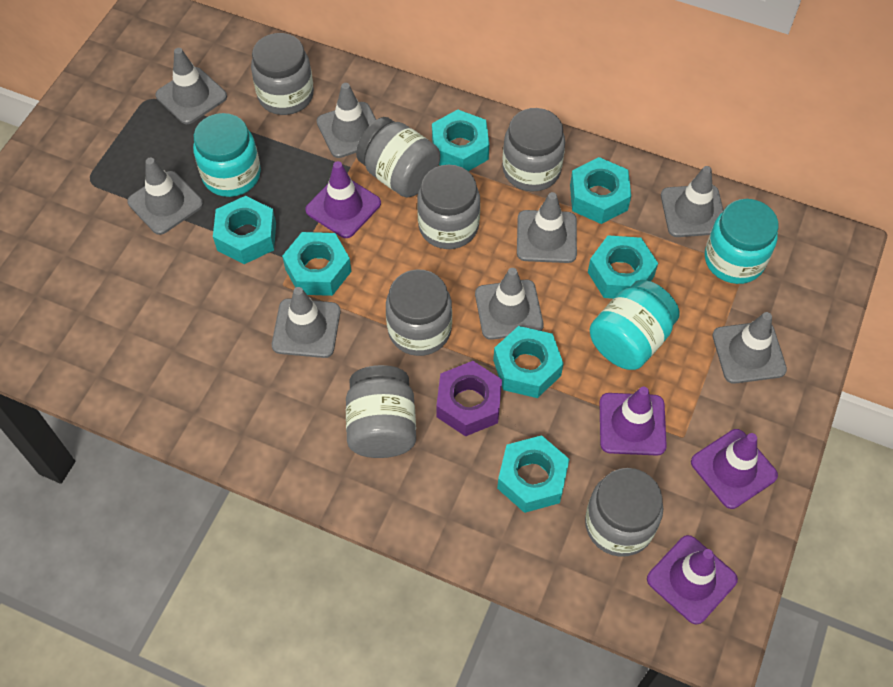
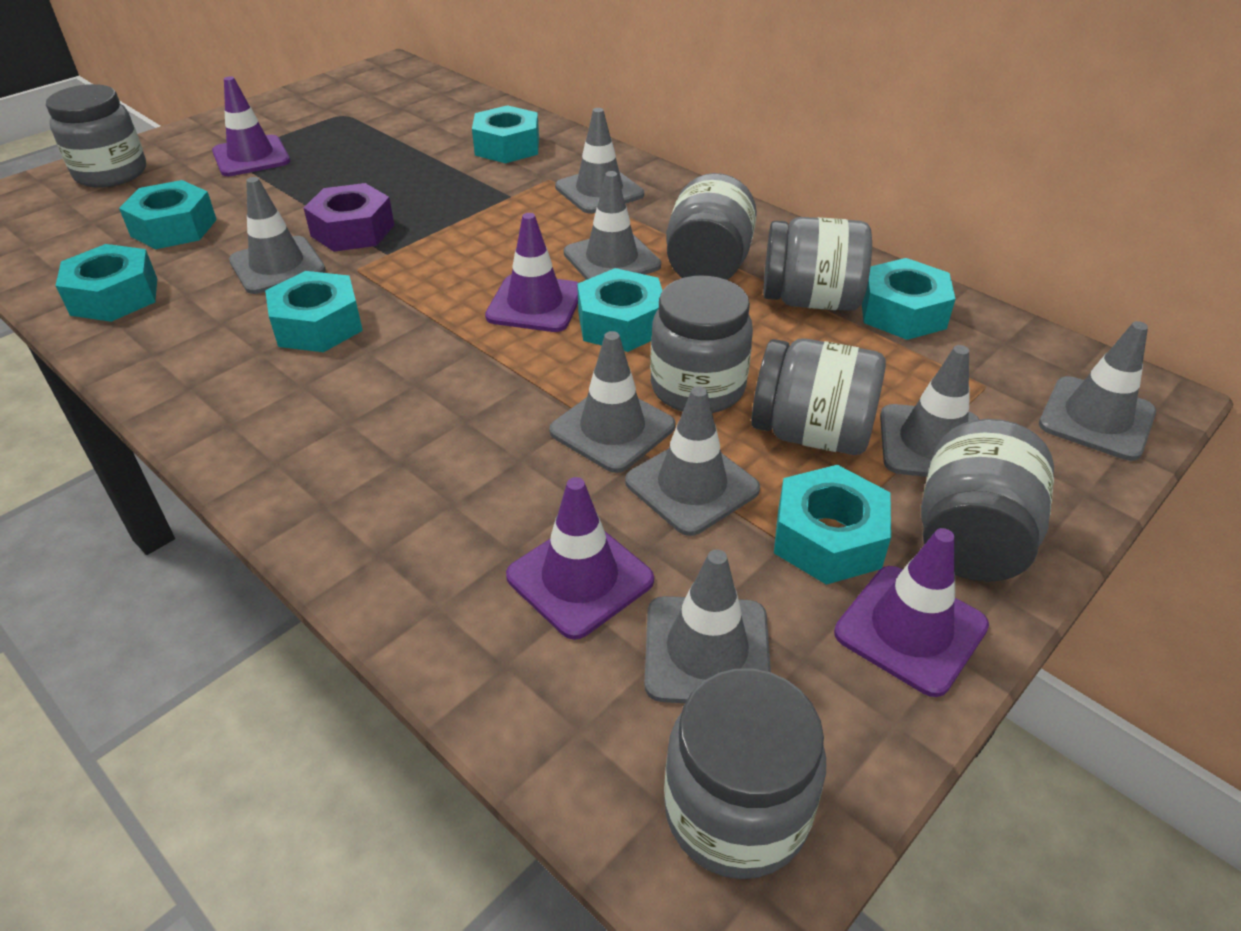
turquoise jar: 3 -> 0

